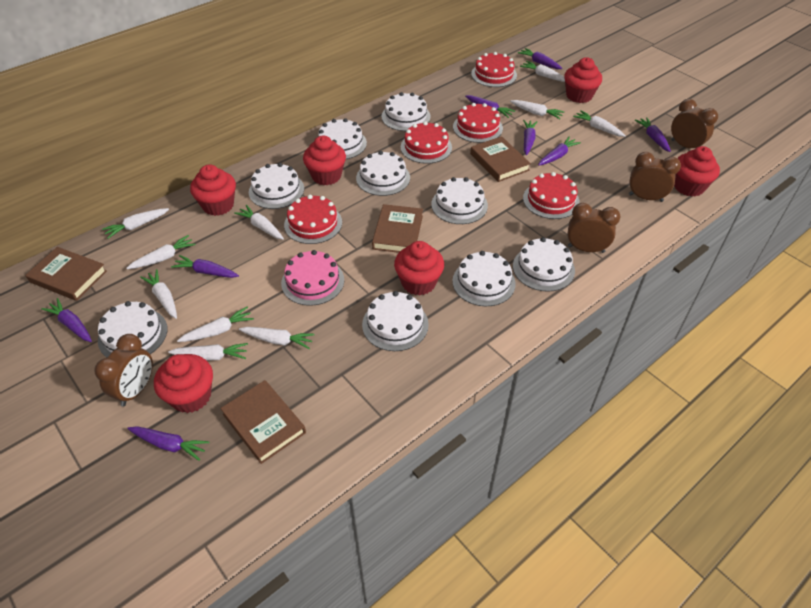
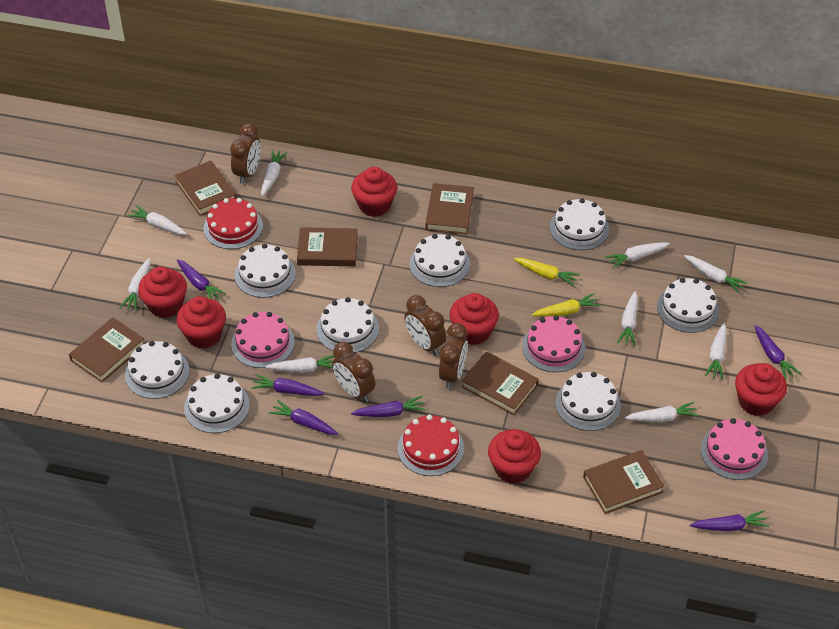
brown book: 4 -> 6
pink cake: 1 -> 3
purple carrot: 8 -> 6
red cake: 5 -> 2
white cake: 9 -> 8
white carrot: 10 -> 9
yellow carrot: 0 -> 2

